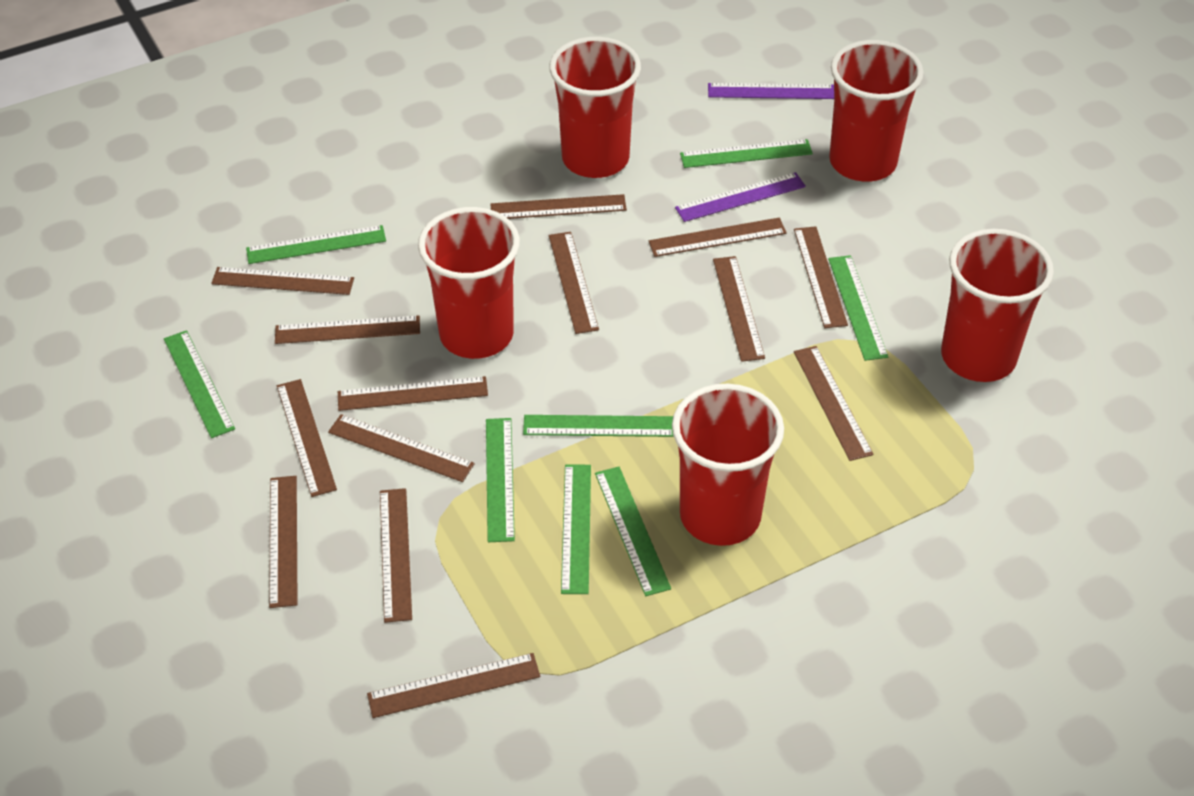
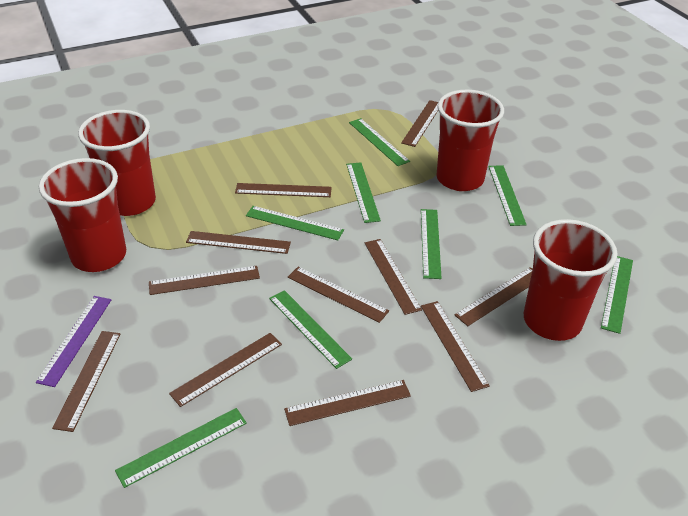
brown ruler: 14 -> 11
purple ruler: 2 -> 1
red cup: 5 -> 4

